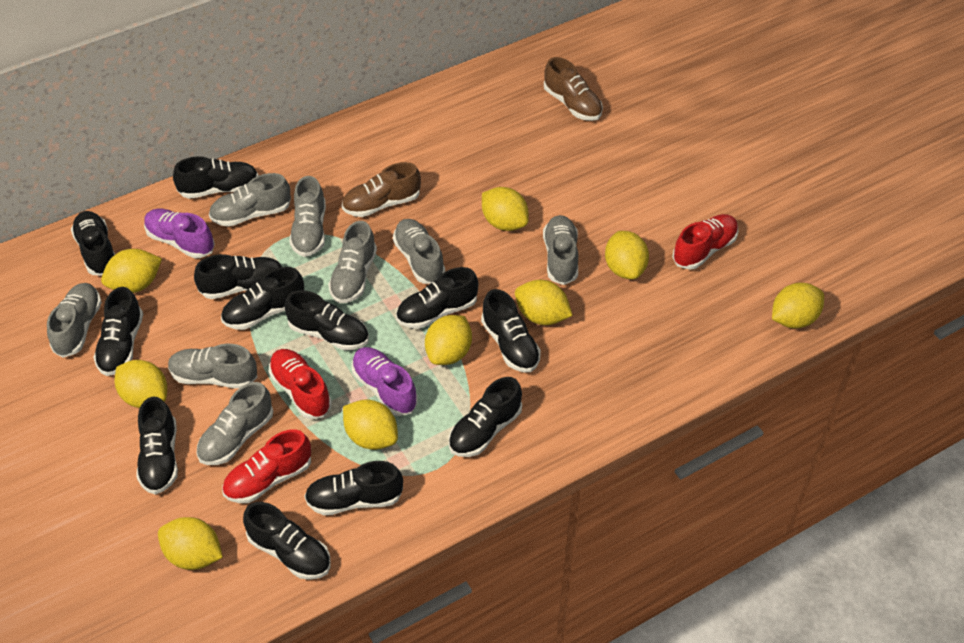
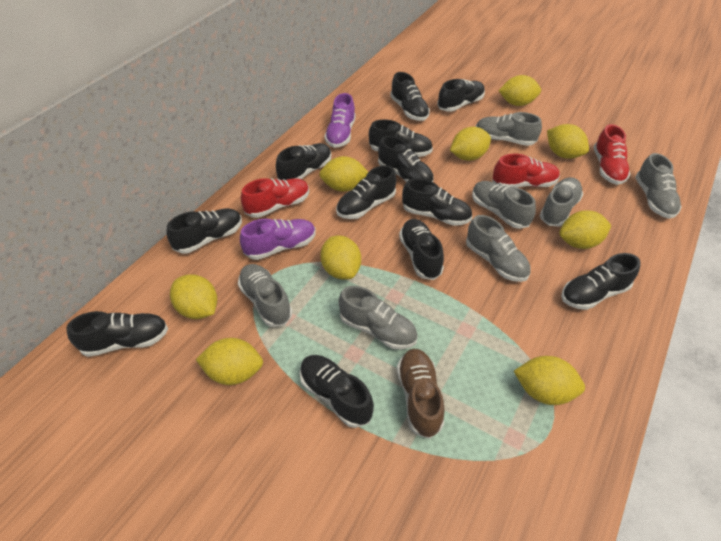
brown shoe: 2 -> 1
grey shoe: 8 -> 7

